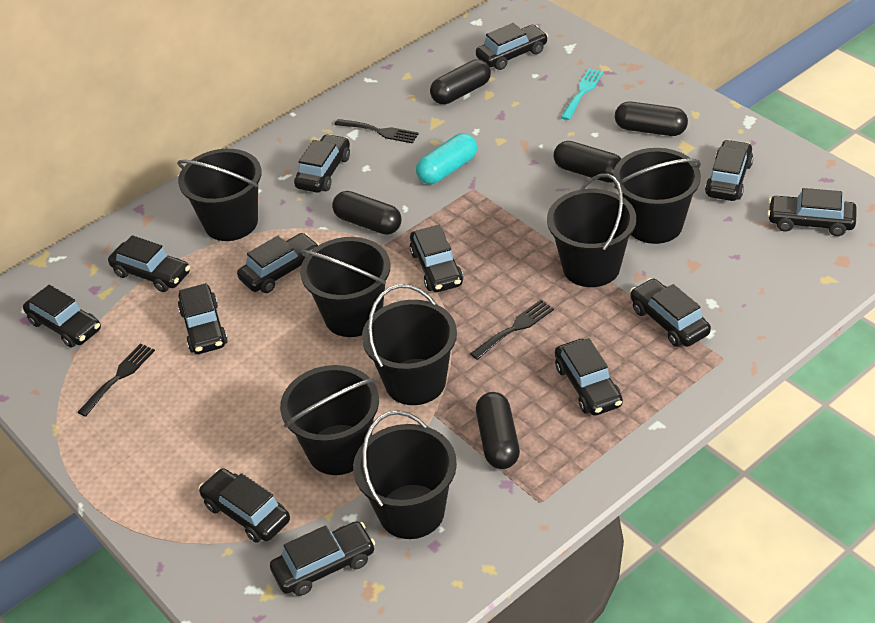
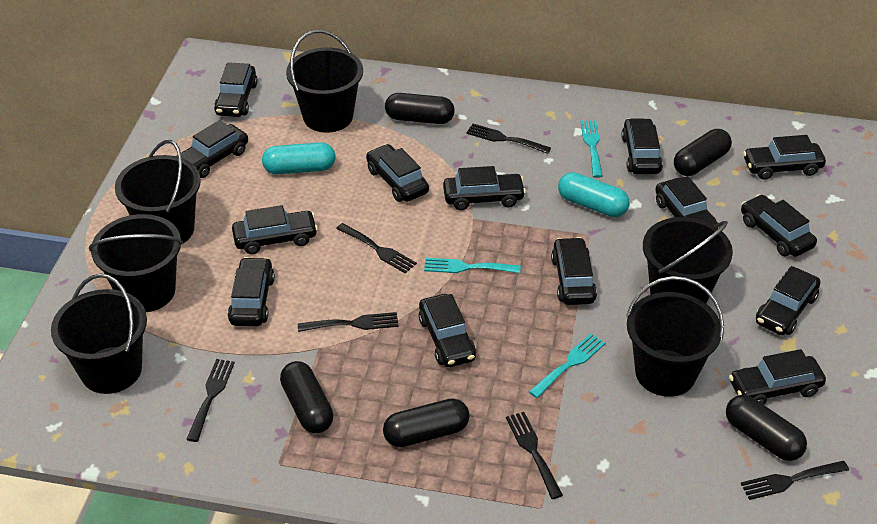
black bucket: 7 -> 6
black car: 13 -> 14
black fork: 3 -> 6
turquoise capsule: 1 -> 2
turquoise fork: 1 -> 3

